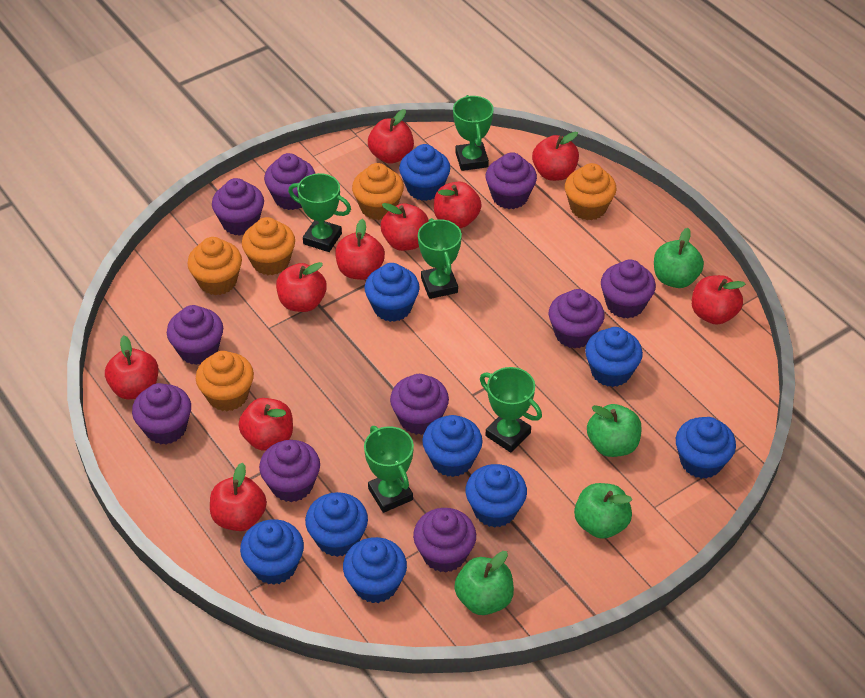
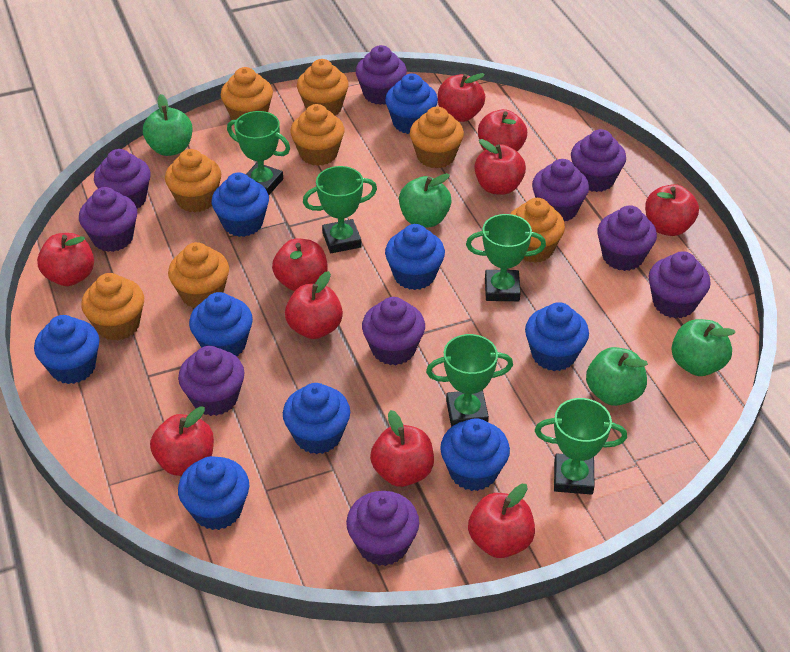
orange cupcake: 5 -> 8

